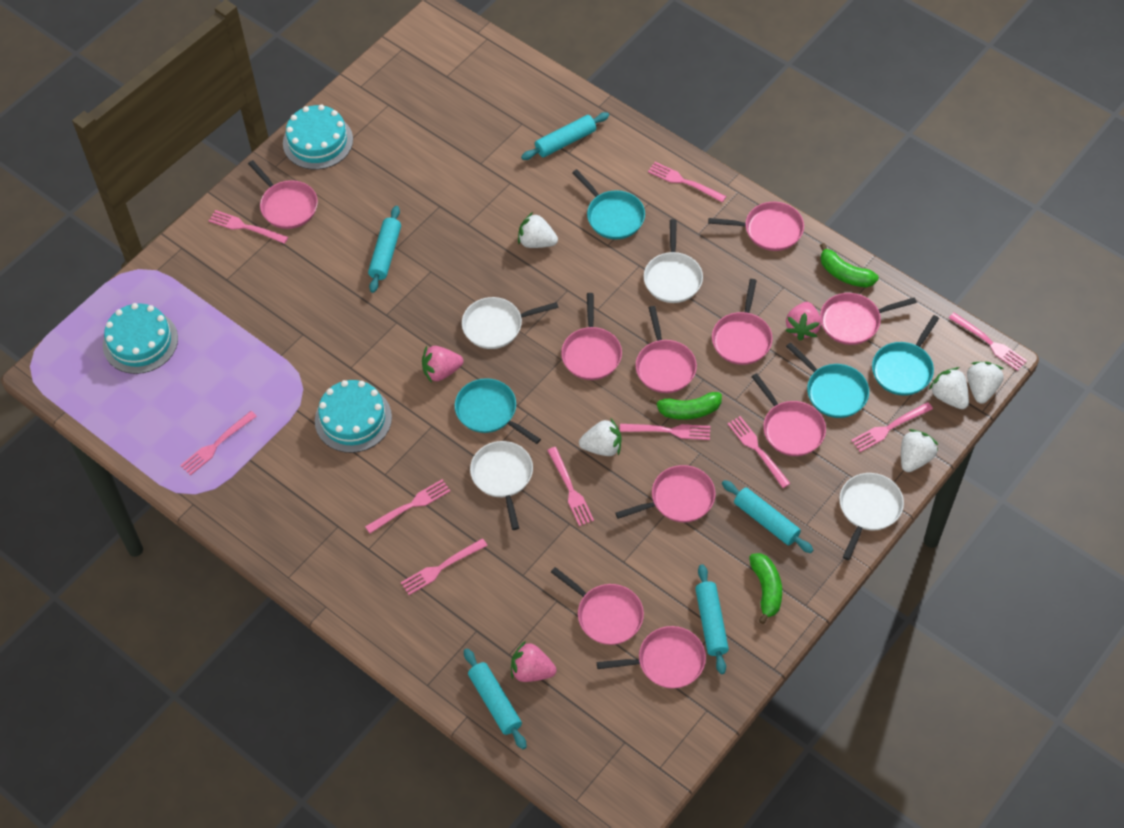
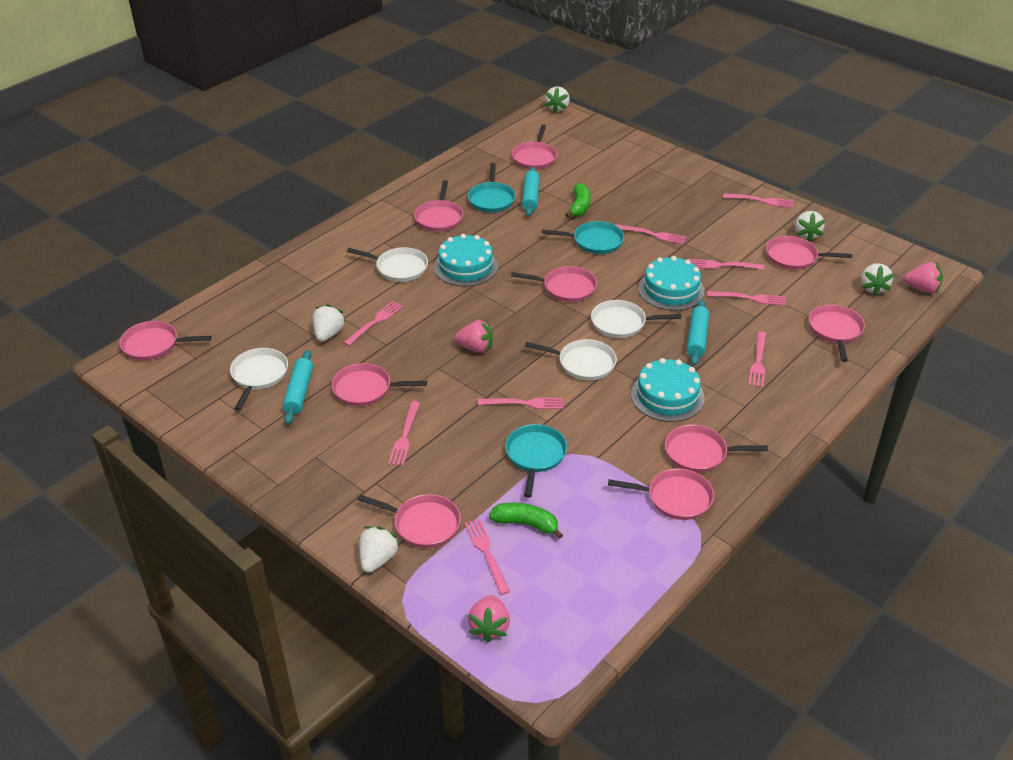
green banana: 3 -> 2
pink fork: 10 -> 9
turquoise pan: 4 -> 3
turquoise rolling pin: 5 -> 3

